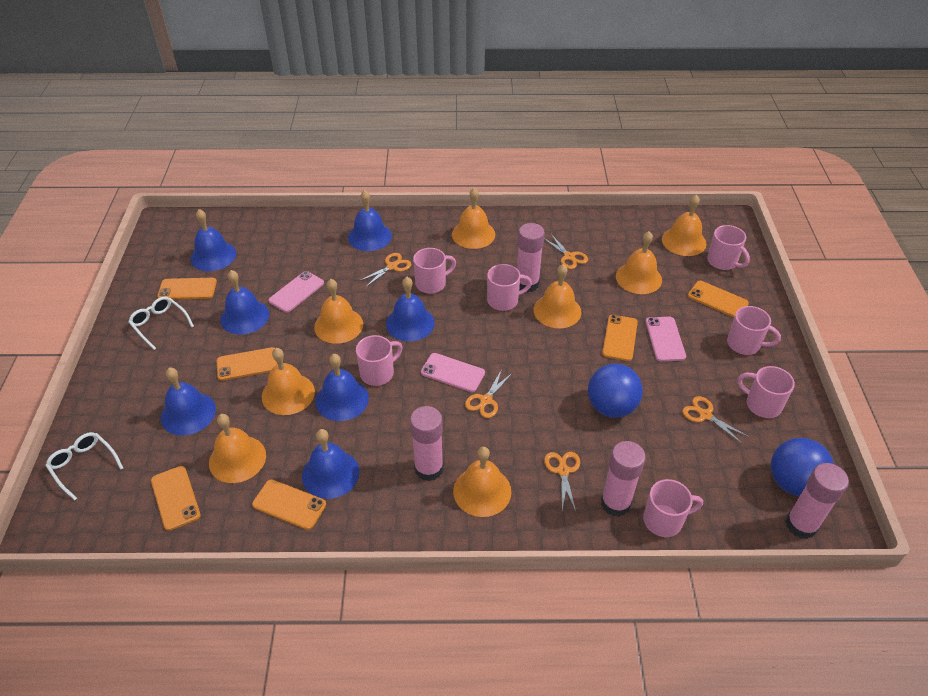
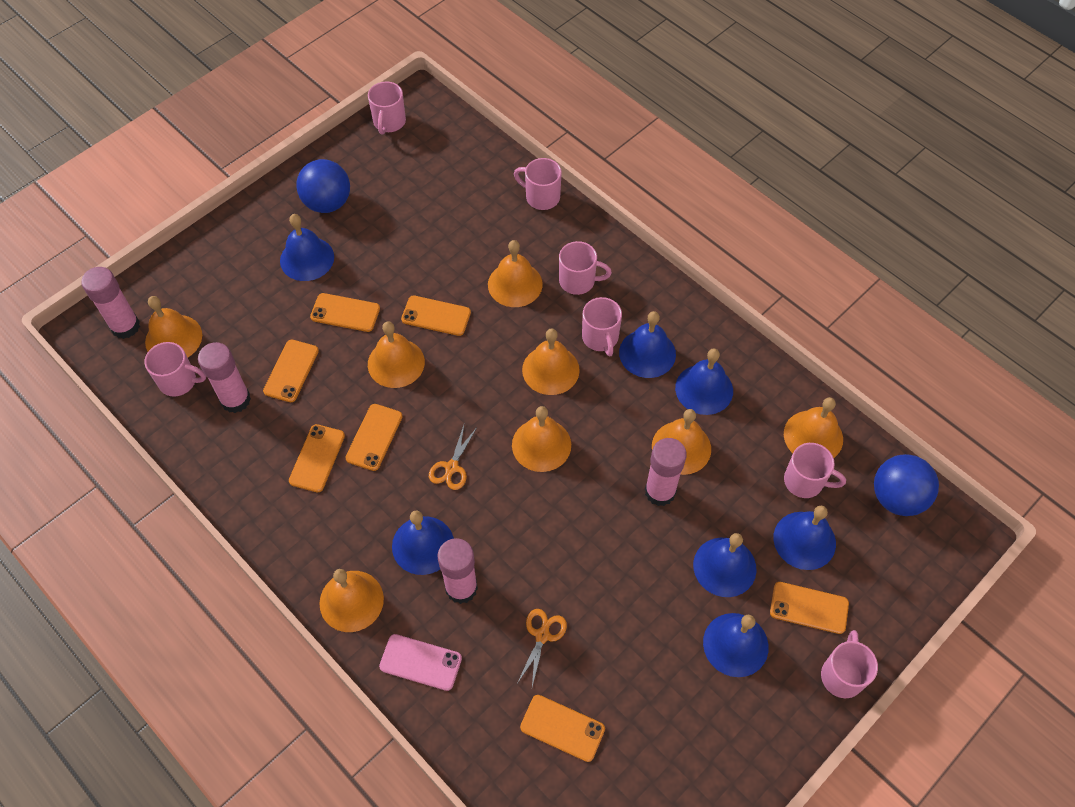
orange phone: 6 -> 7
orange scissors: 5 -> 2
pink phone: 3 -> 1
white glasses: 2 -> 0

